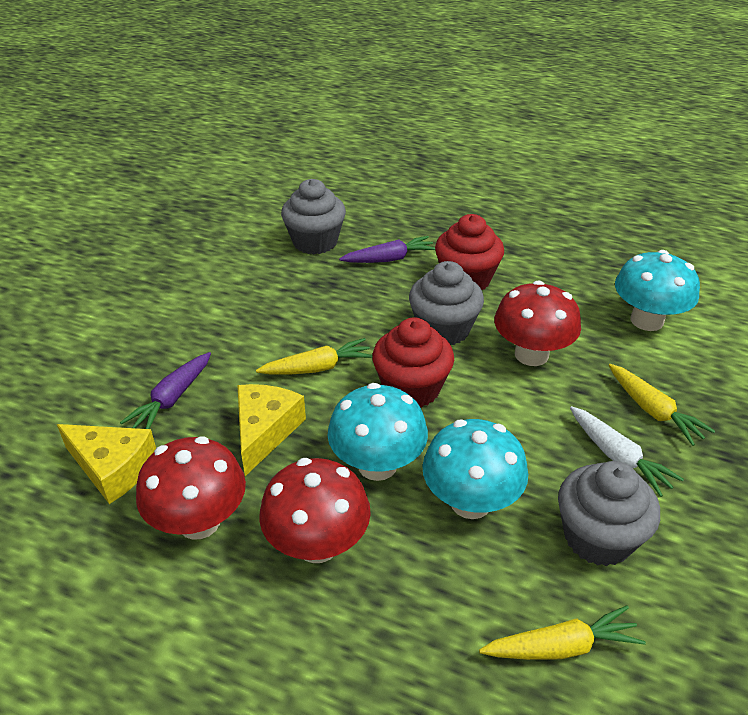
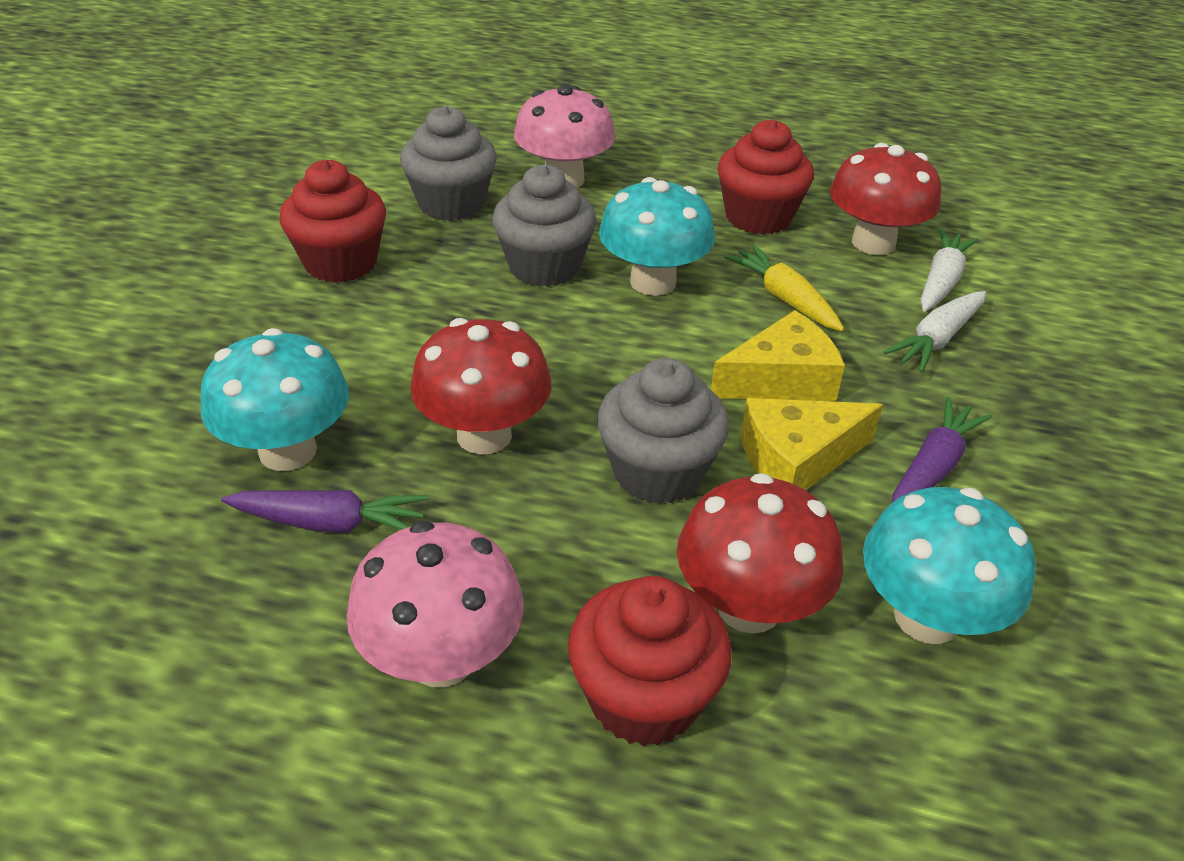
pink mushroom: 0 -> 2
red cupcake: 2 -> 3
white carrot: 1 -> 2
yellow carrot: 3 -> 1

